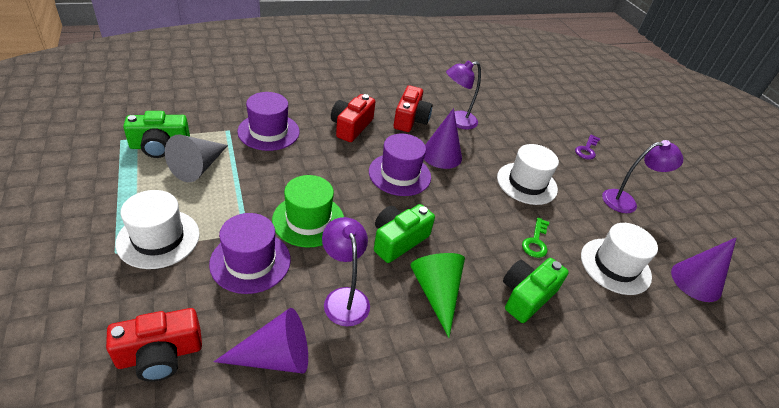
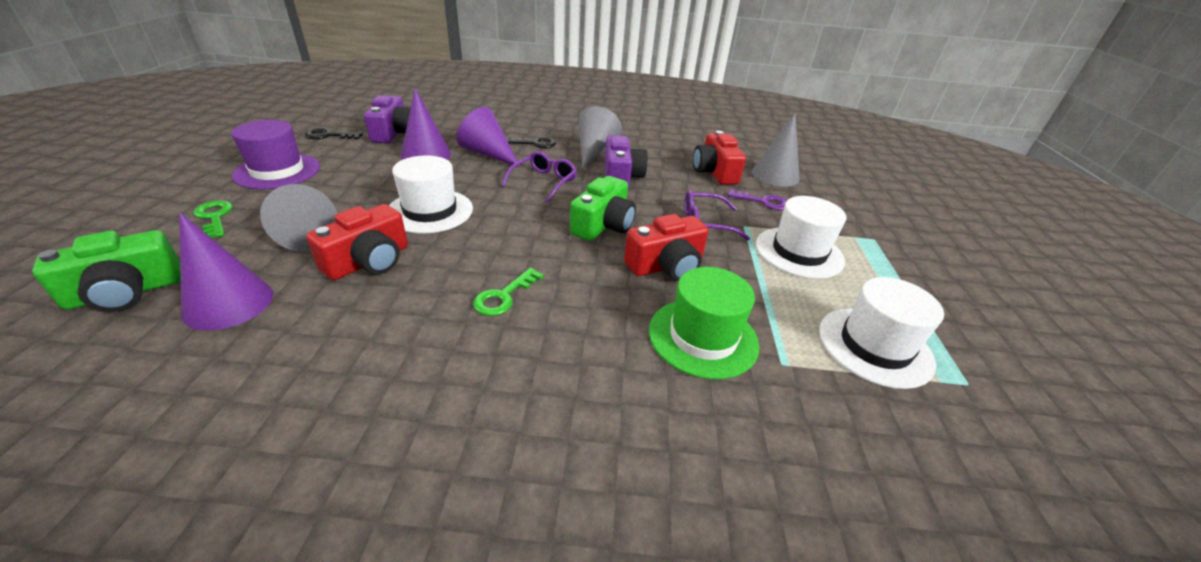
black key: 0 -> 2
green camera: 3 -> 2
green cone: 1 -> 0
green key: 1 -> 2
grey cone: 1 -> 3
purple camera: 0 -> 2
purple glasses: 0 -> 2
purple hat: 3 -> 1
purple lamp: 3 -> 0

